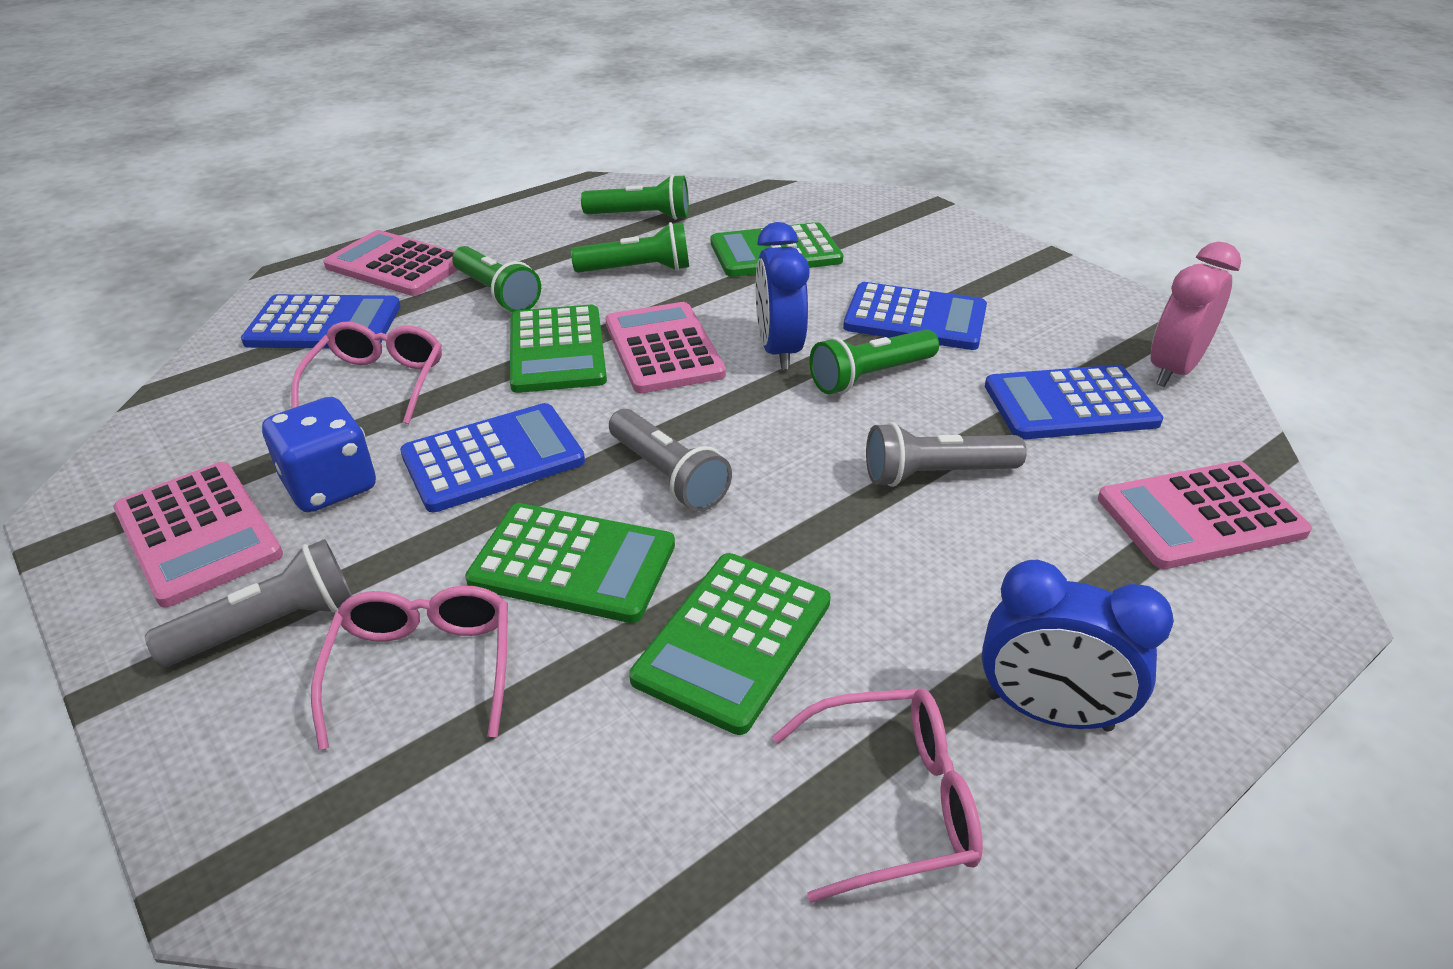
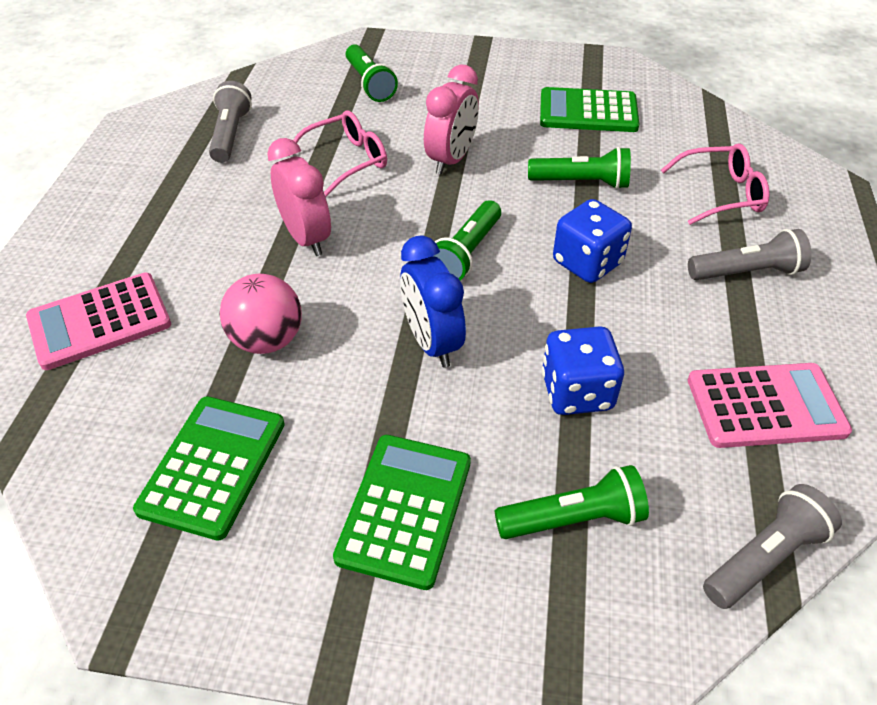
blue calculator: 4 -> 0
blue clock: 2 -> 1
blue dice: 1 -> 2
green calculator: 4 -> 3
pink ball: 0 -> 1
pink calculator: 4 -> 2
pink clock: 1 -> 2
pink glasses: 3 -> 2

